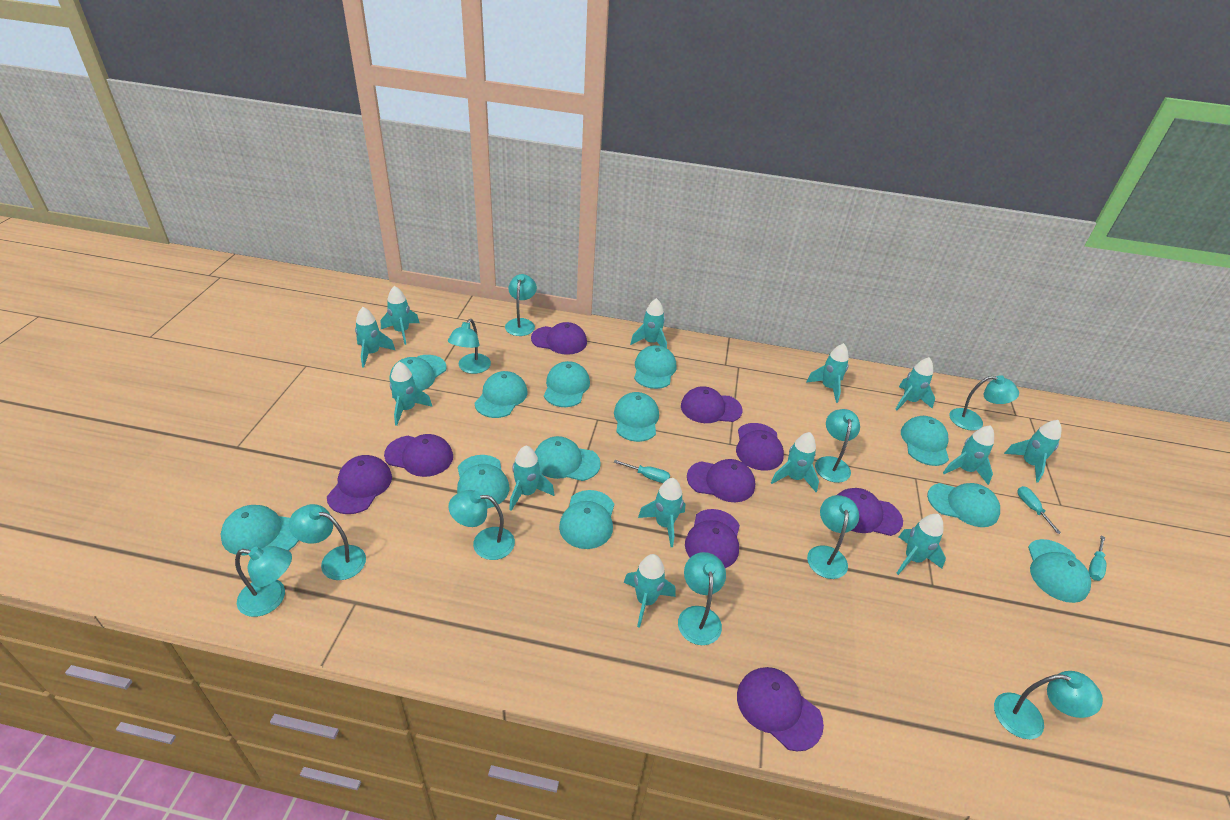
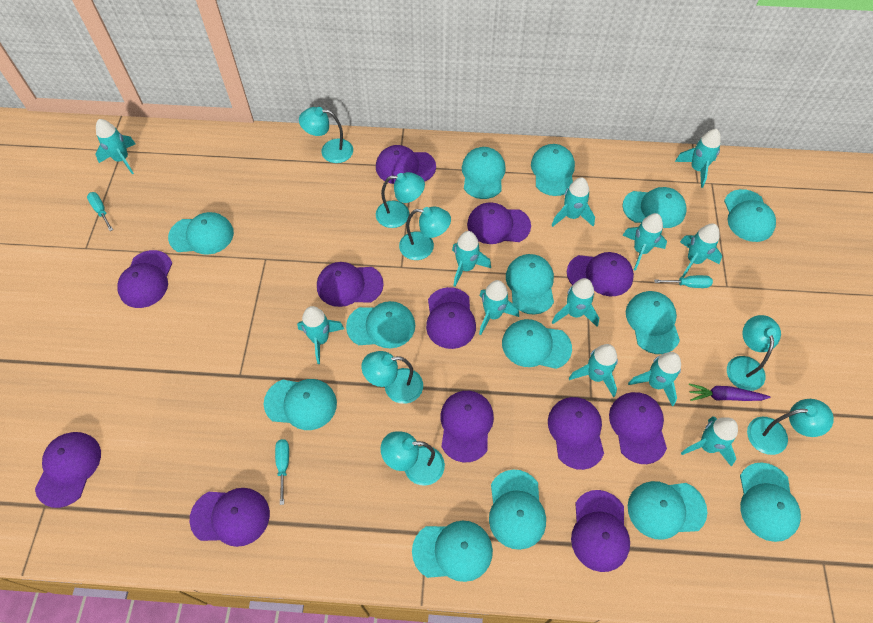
purple cap: 9 -> 12
purple carrot: 0 -> 1
turquoise cap: 12 -> 14
turquoise lamp: 10 -> 7
turquoise rocket: 13 -> 12

